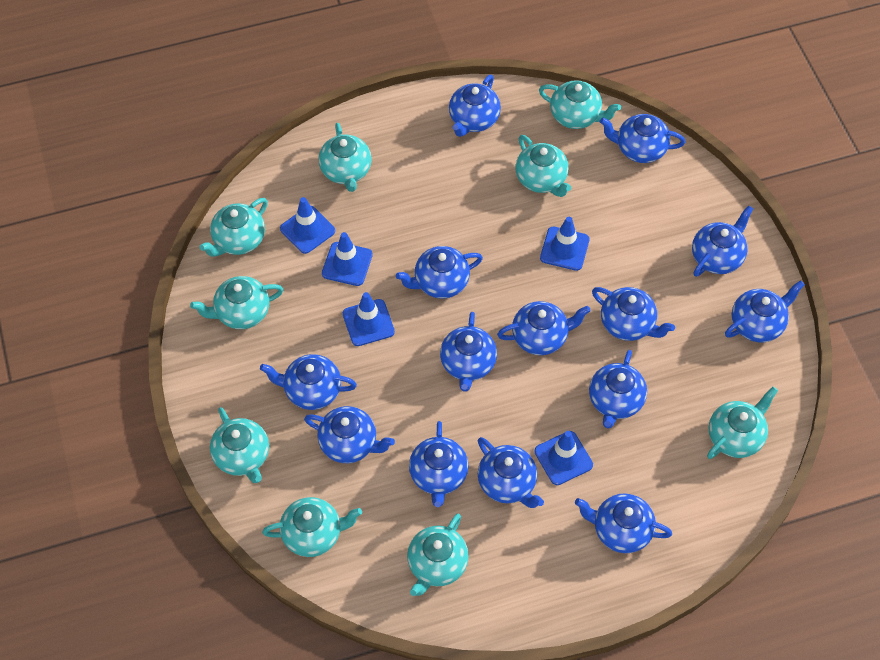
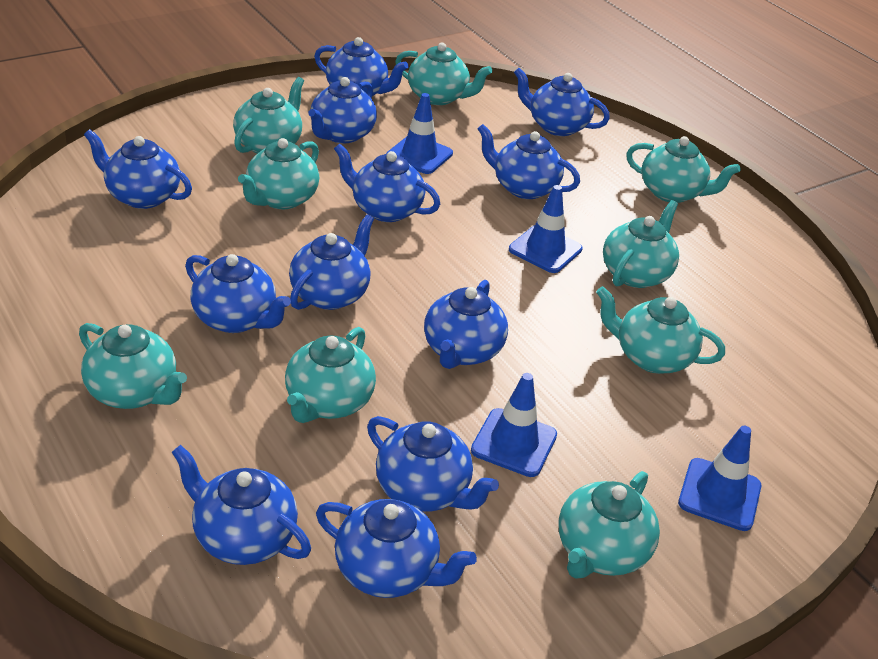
blue teapot: 14 -> 12
blue traffic cone: 5 -> 4

